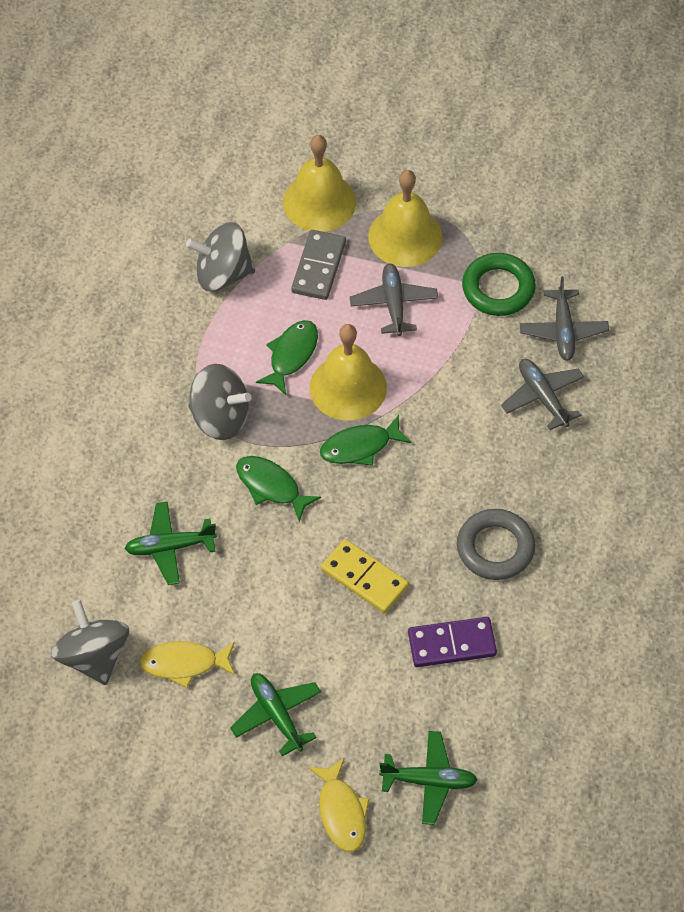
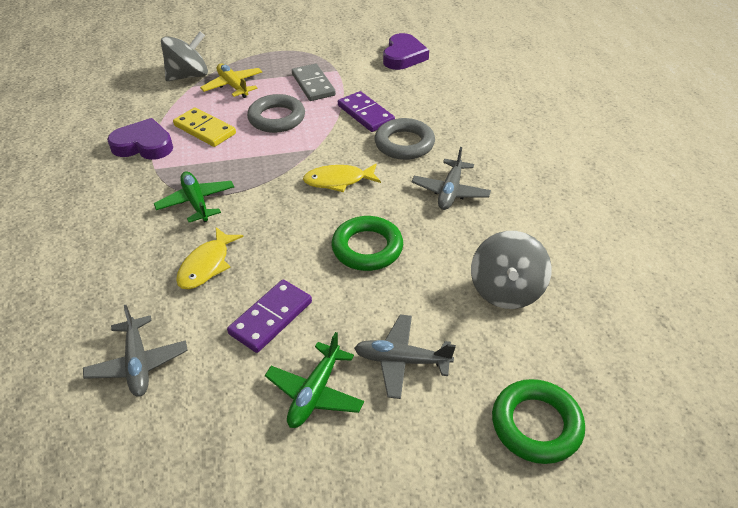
green fish: 3 -> 0
green plane: 3 -> 2
green ring: 1 -> 2
grey ring: 1 -> 2
grey spinning top: 3 -> 2
purple domino: 1 -> 2
purple heart: 0 -> 2
yellow bell: 3 -> 0
yellow plane: 0 -> 1

